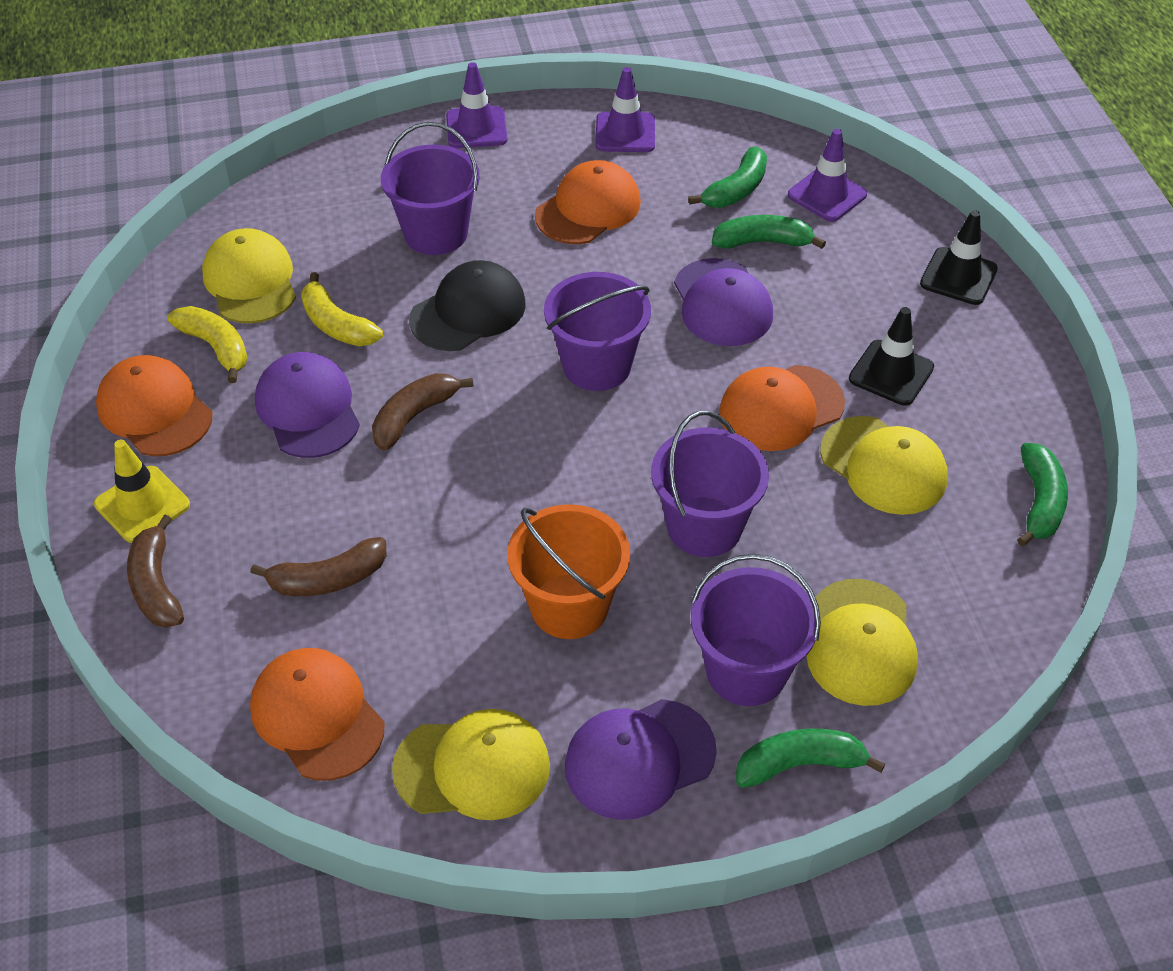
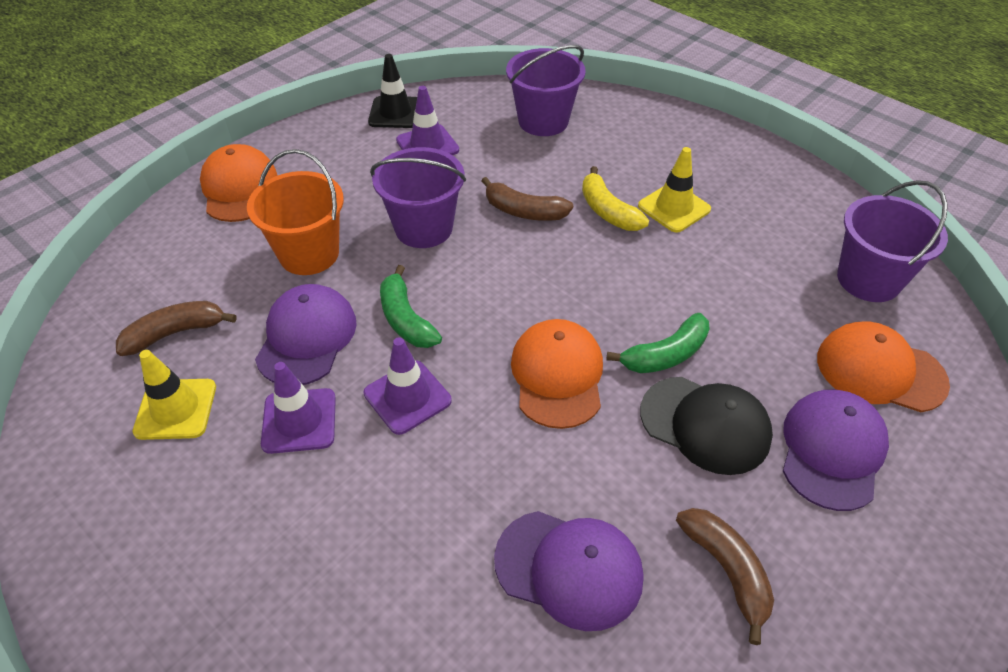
black traffic cone: 2 -> 1
green banana: 4 -> 2
orange cap: 4 -> 3
purple bucket: 4 -> 3
yellow banana: 2 -> 1
yellow cap: 4 -> 0
yellow traffic cone: 1 -> 2

